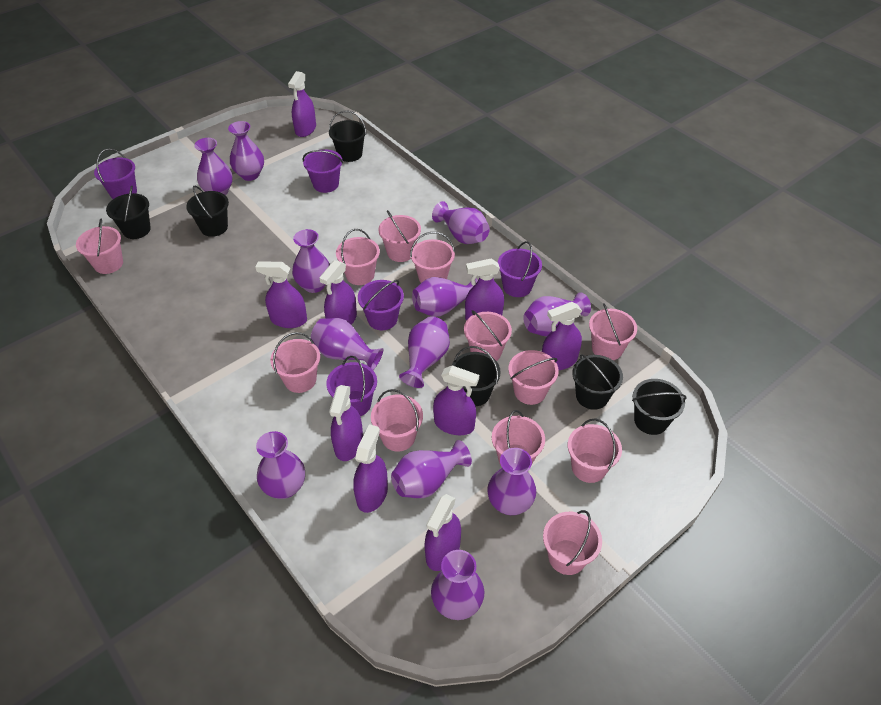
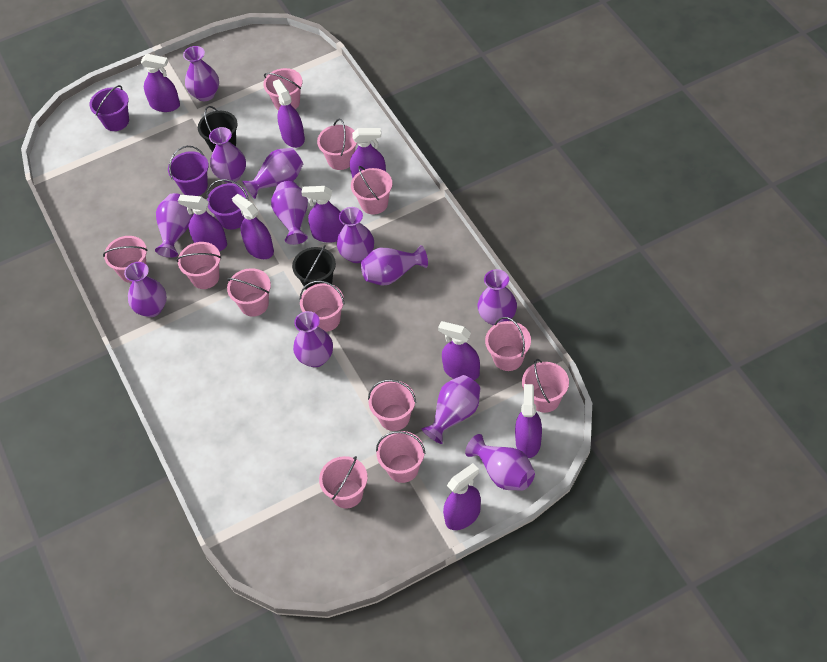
black bucket: 6 -> 2
purple bucket: 5 -> 3

